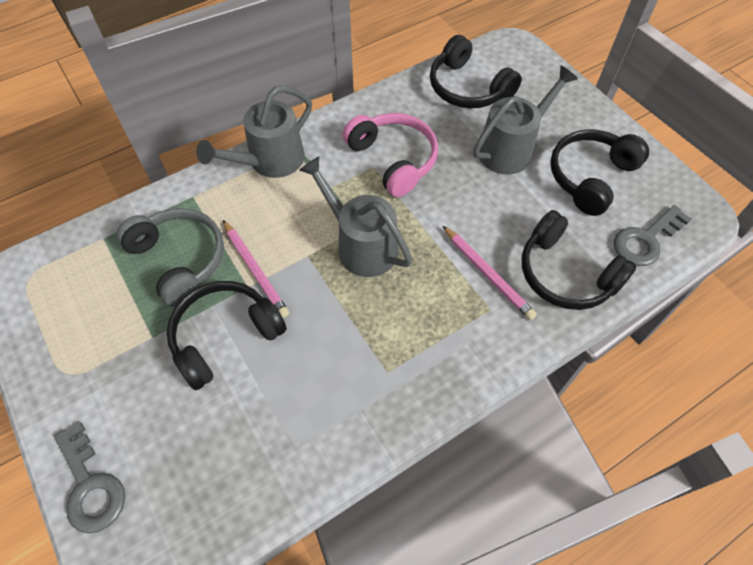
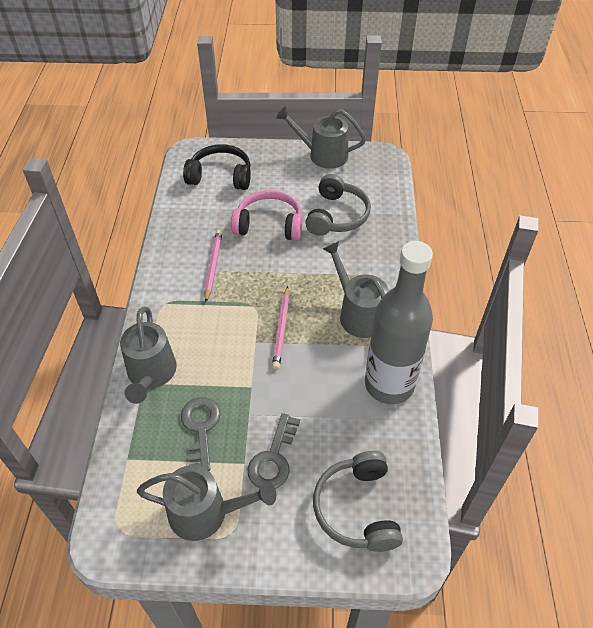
black headphones: 4 -> 1
grey bottle: 0 -> 1
grey headphones: 1 -> 2
grey watering can: 3 -> 4

